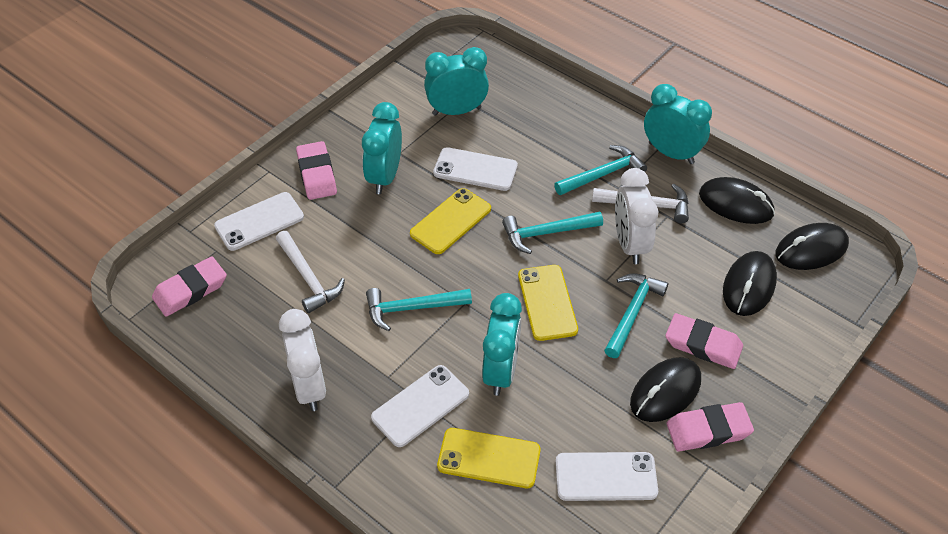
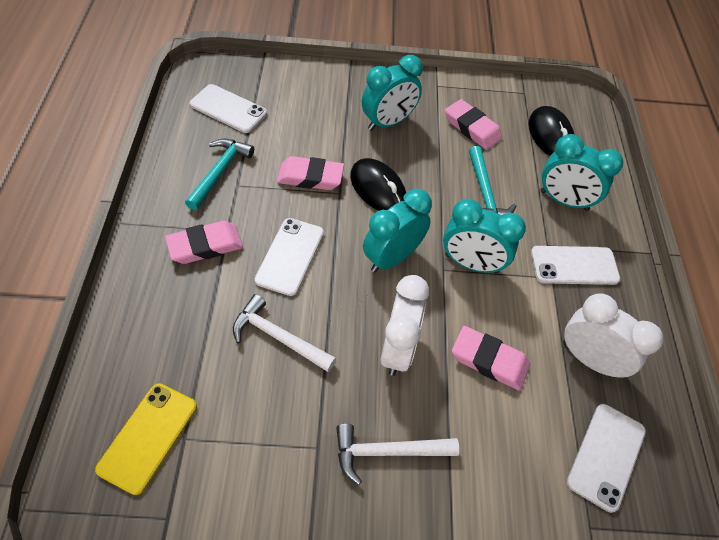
black mouse: 4 -> 2
turquoise hammer: 4 -> 2
yellow phone: 3 -> 1

